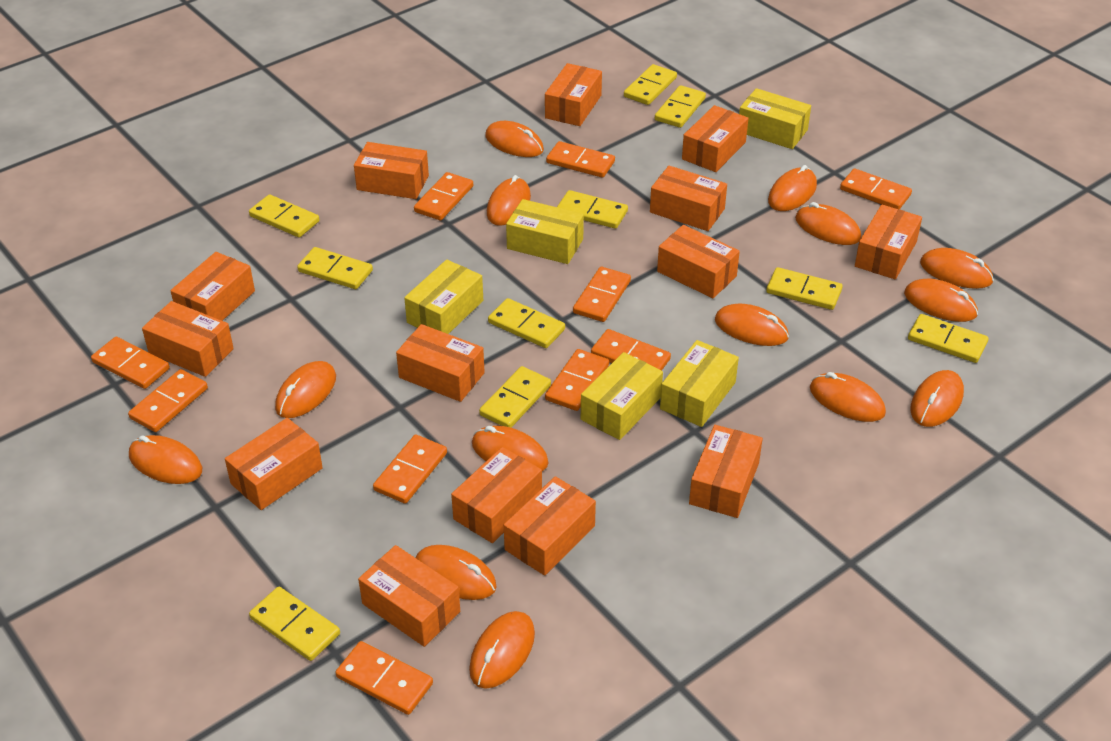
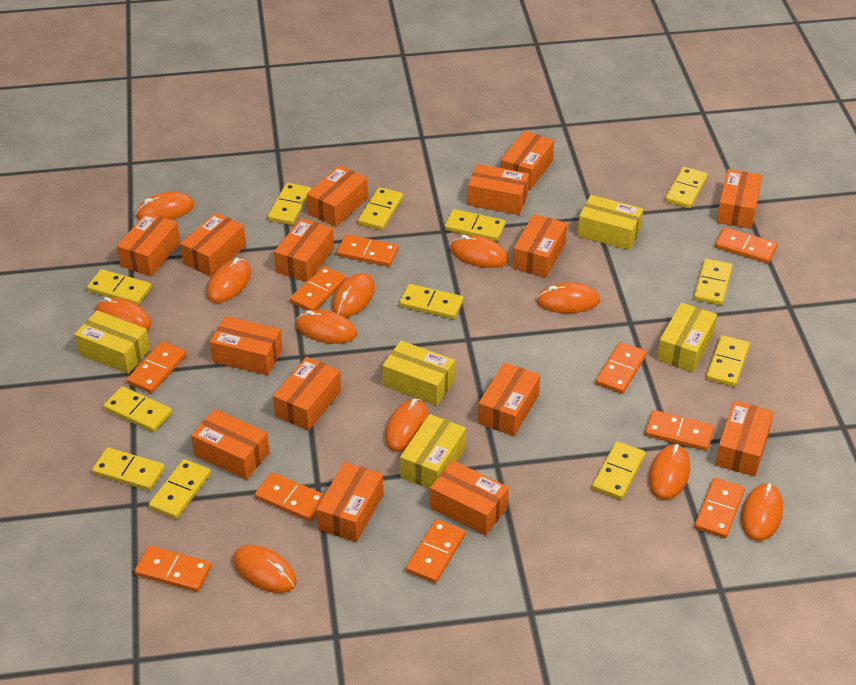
orange box: 14 -> 15
orange mouse: 14 -> 11
yellow domino: 10 -> 12

